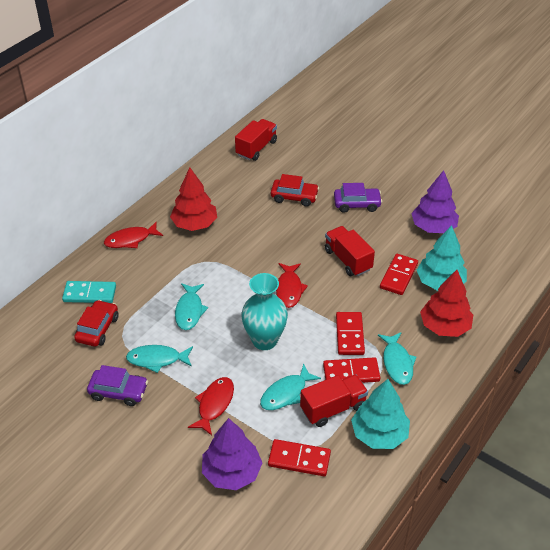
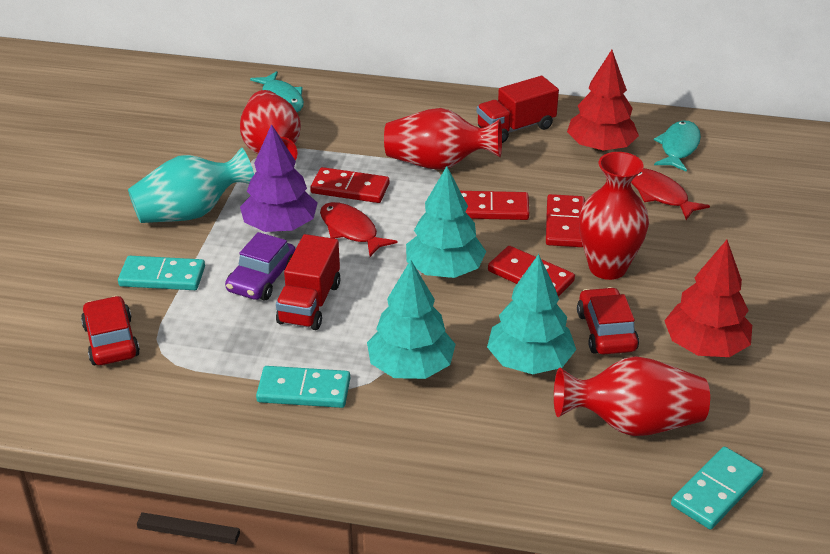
purple car: 2 -> 1
purple tree: 2 -> 1
red fish: 3 -> 2
red truck: 3 -> 2
red vase: 0 -> 4
turquoise domino: 1 -> 3
turquoise fish: 4 -> 2
turquoise tree: 2 -> 3

